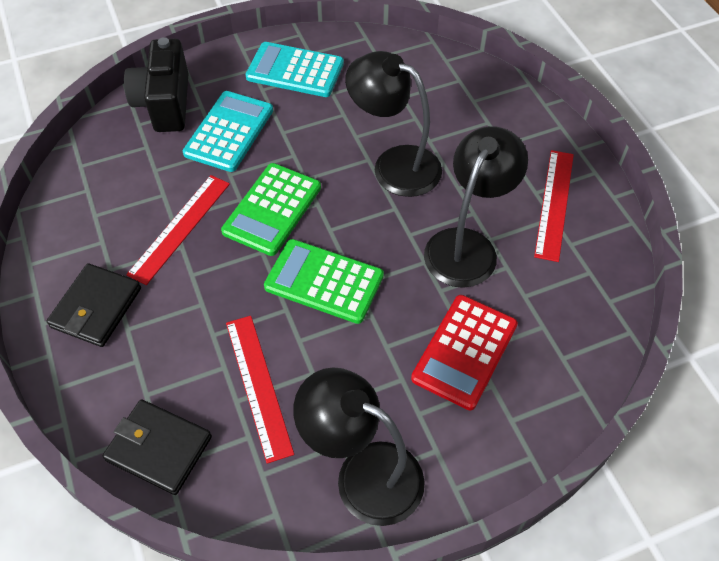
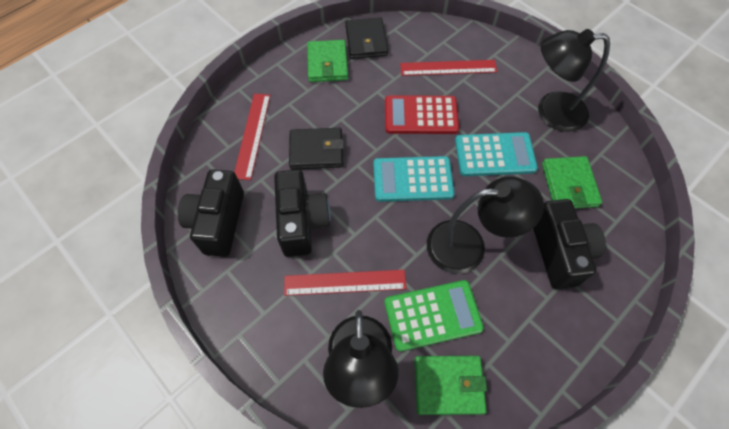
black camera: 1 -> 3
green calculator: 2 -> 1
green wallet: 0 -> 3

